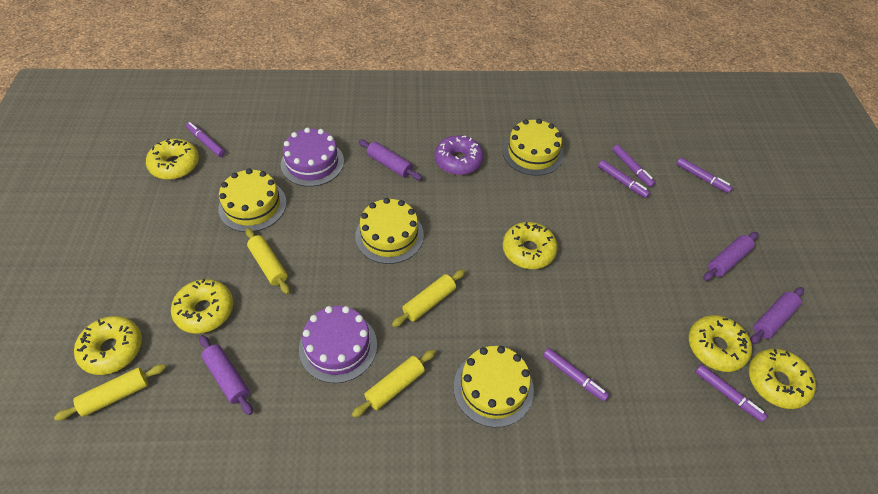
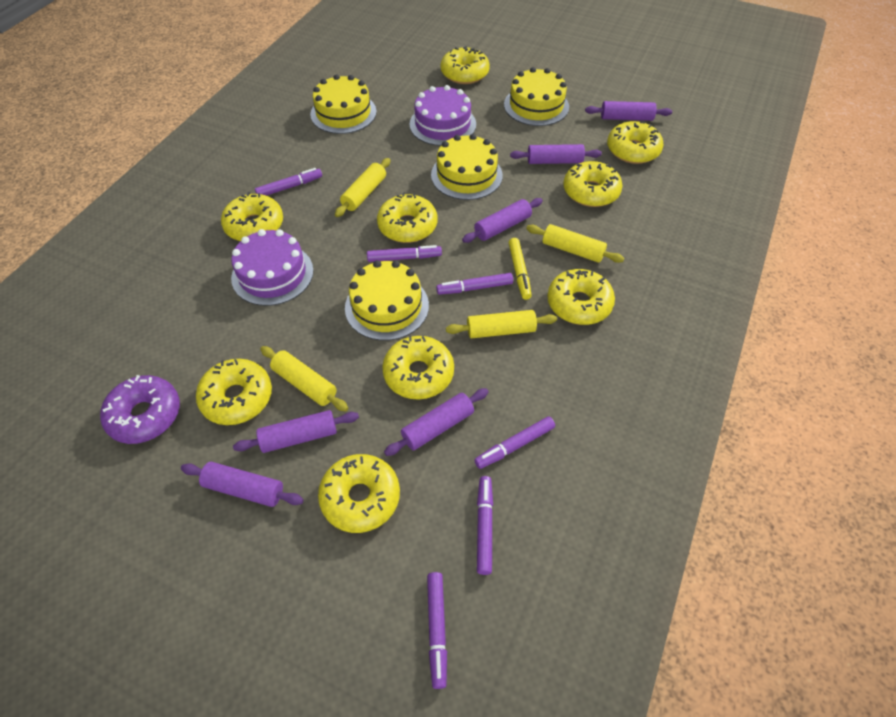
purple rolling pin: 4 -> 6
yellow donut: 6 -> 9
yellow marker: 0 -> 1

